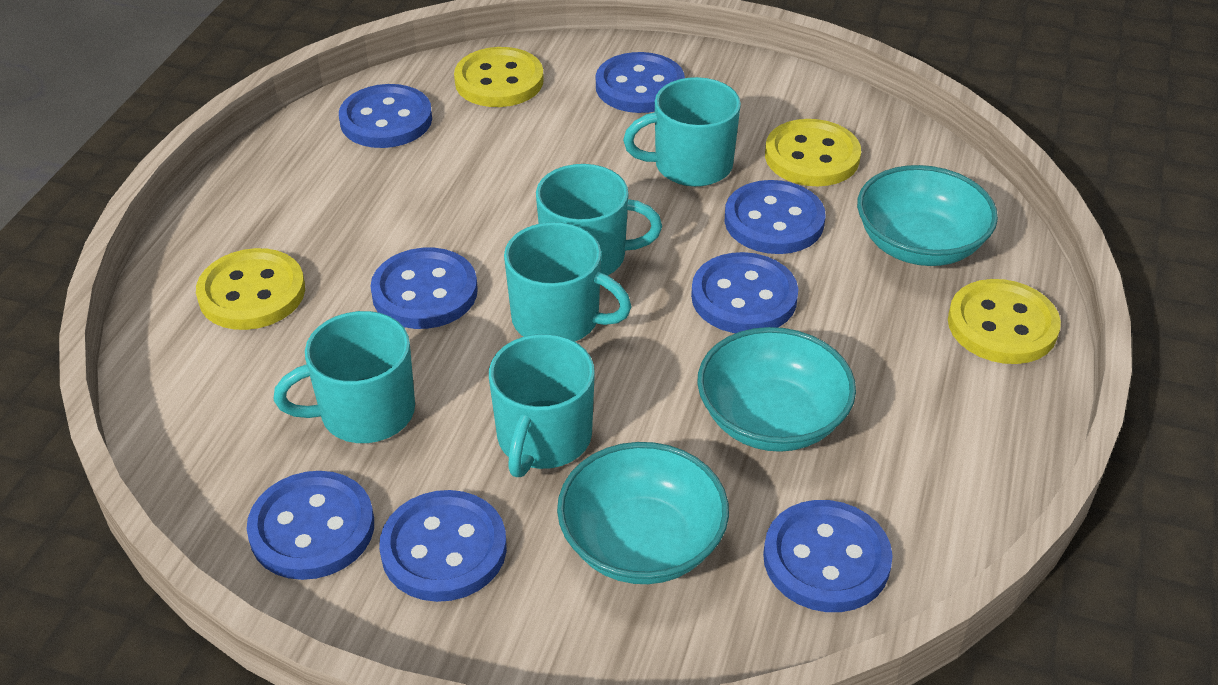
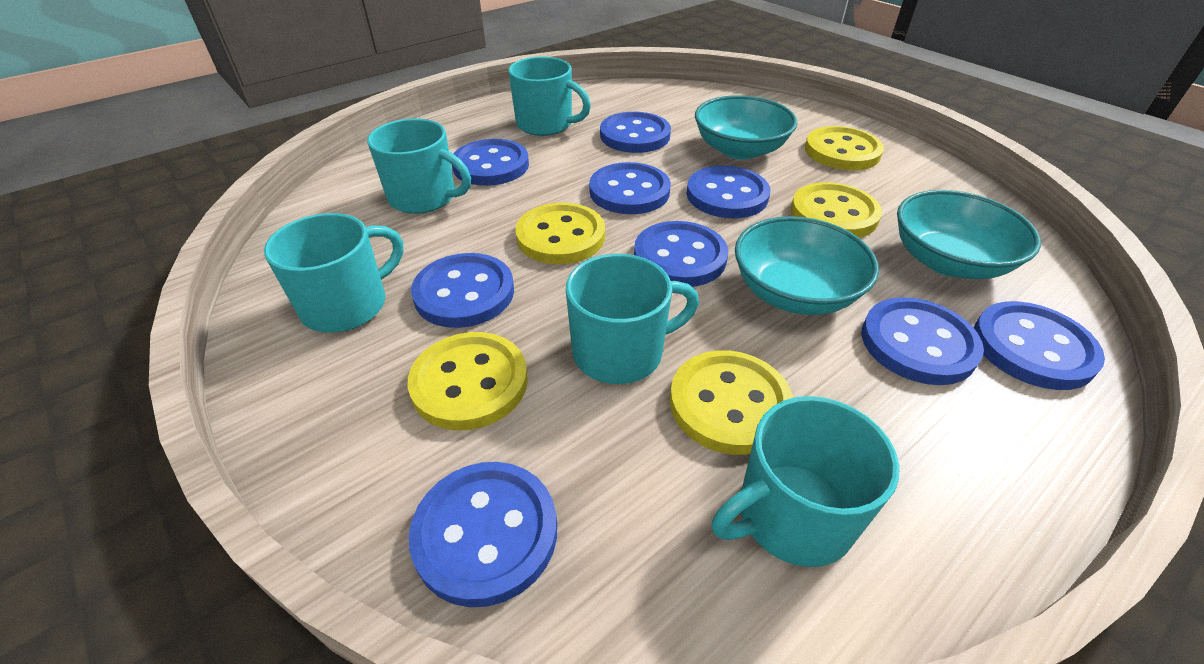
blue button: 8 -> 9
yellow button: 4 -> 5

